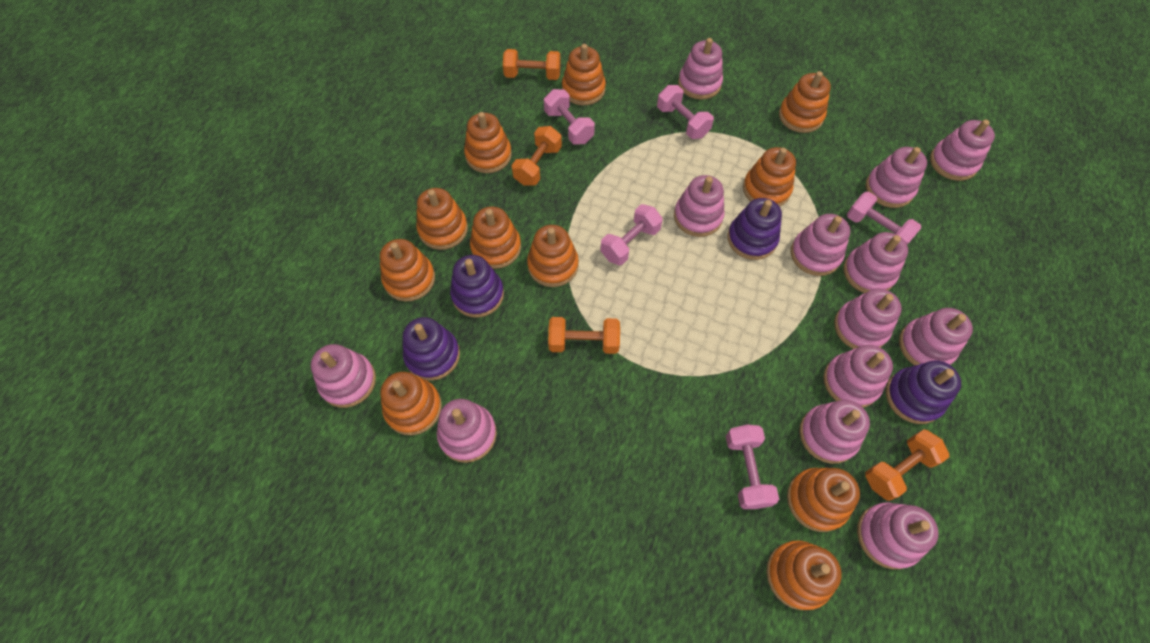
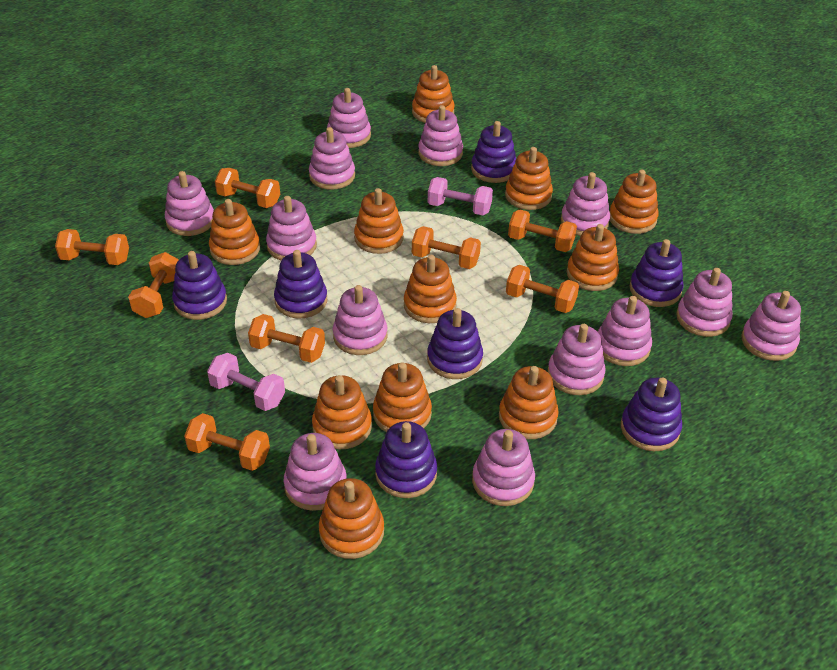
orange dumbbell: 4 -> 8
pink dumbbell: 5 -> 2
purple stacking toy: 4 -> 7

